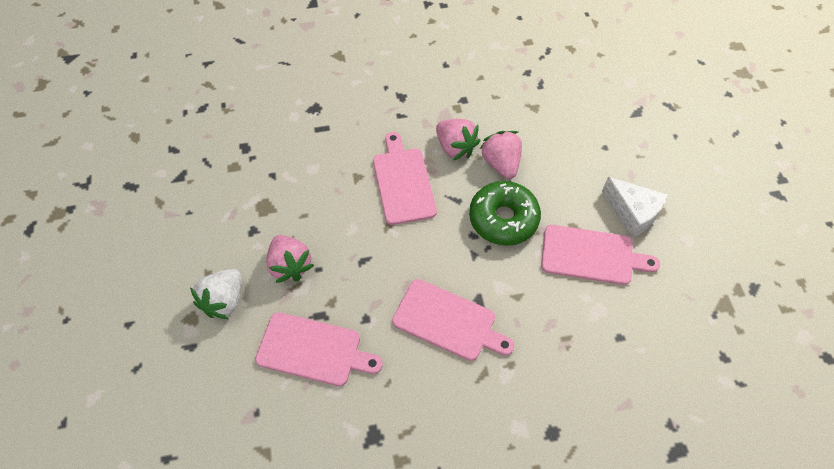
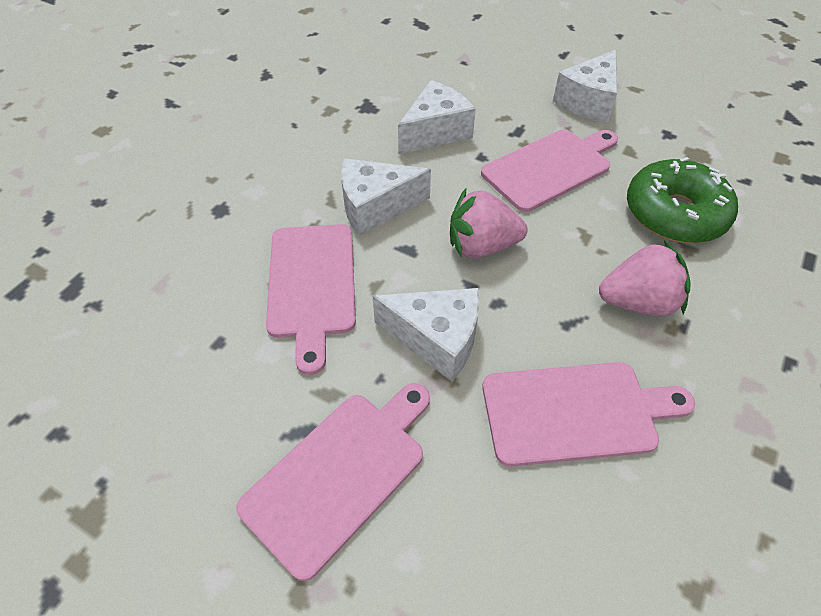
pink strawberry: 3 -> 2
white cheese: 1 -> 4
white strawberry: 1 -> 0

